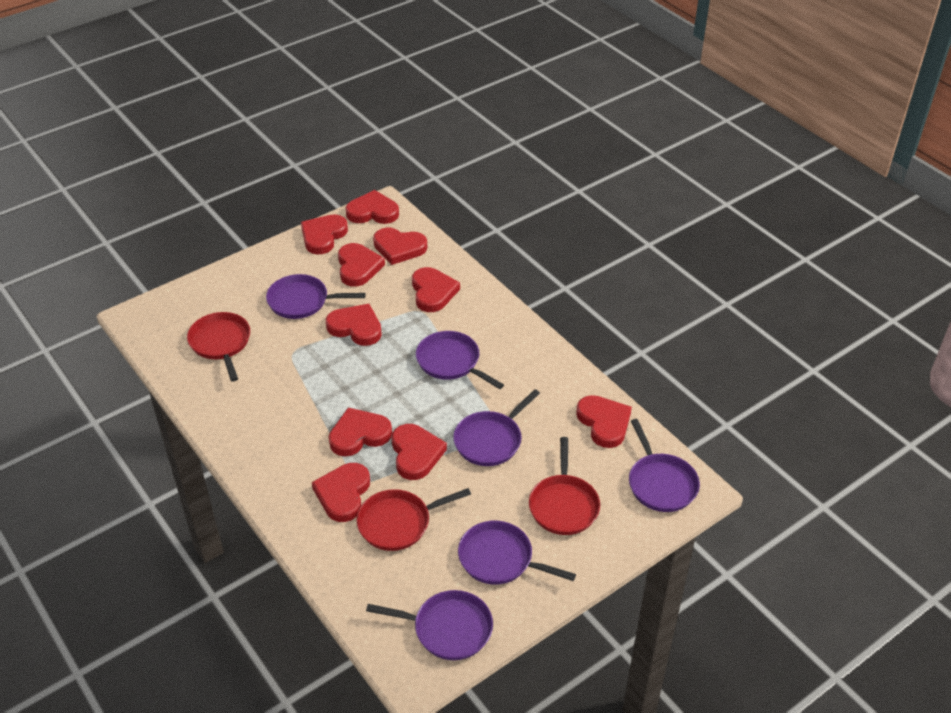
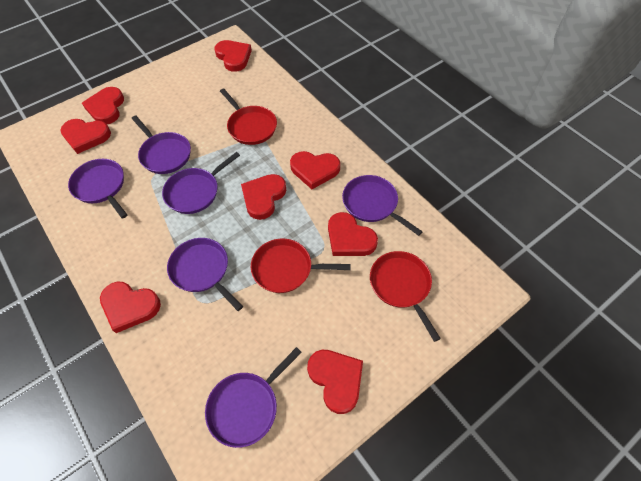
red heart: 10 -> 8

